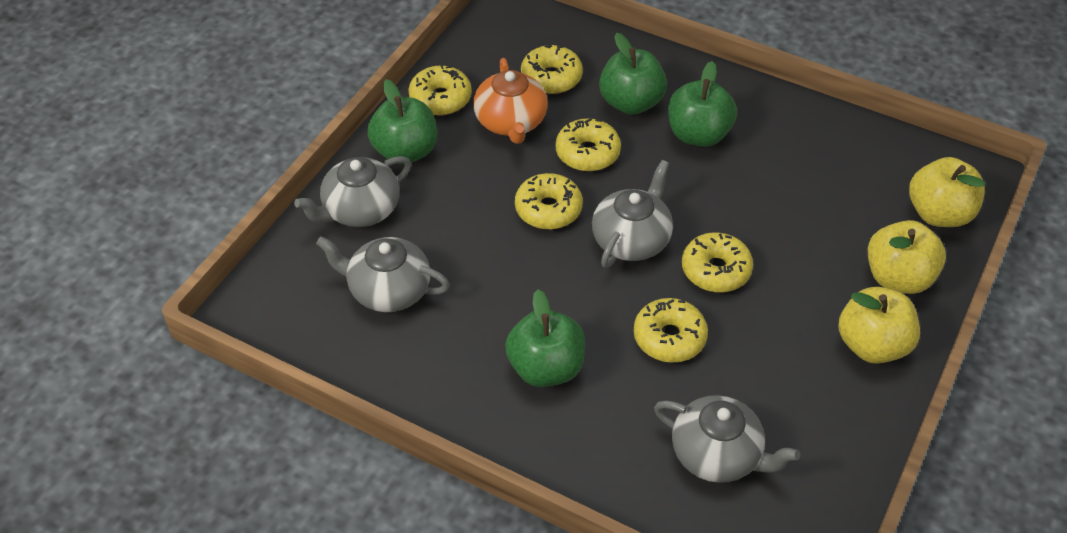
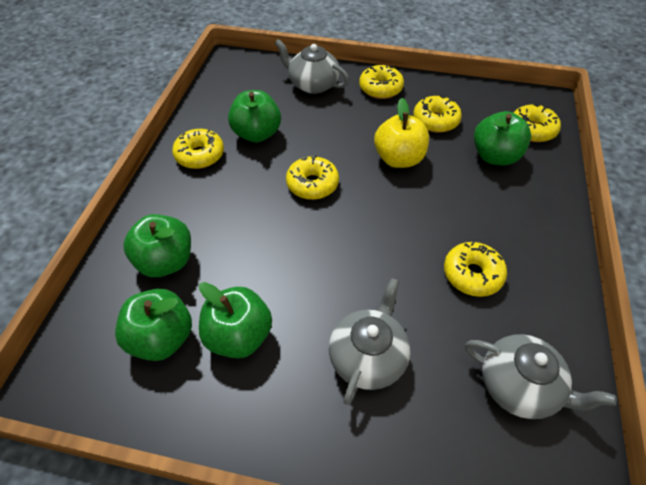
green apple: 4 -> 5
grey teapot: 4 -> 3
orange teapot: 1 -> 0
yellow apple: 3 -> 1

